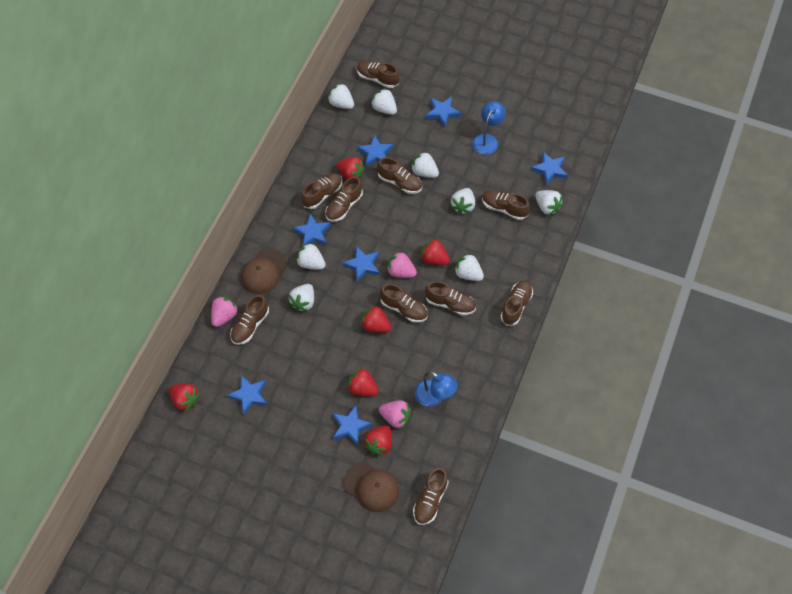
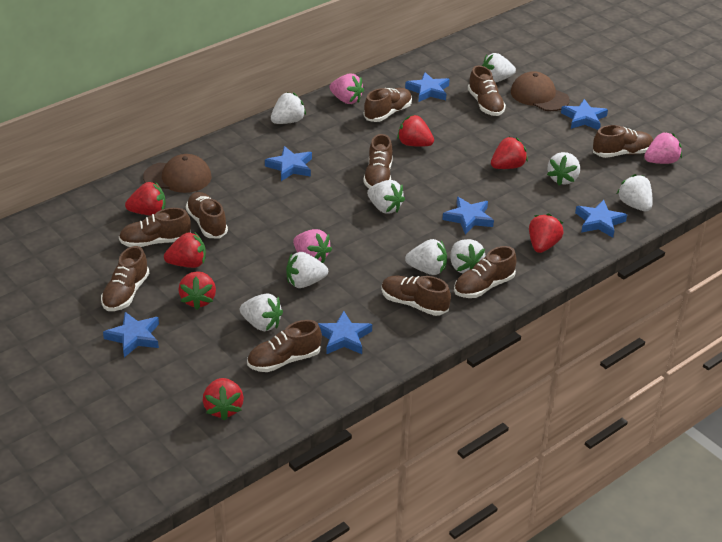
blue lamp: 2 -> 0
red strawberry: 6 -> 7
white strawberry: 8 -> 9

